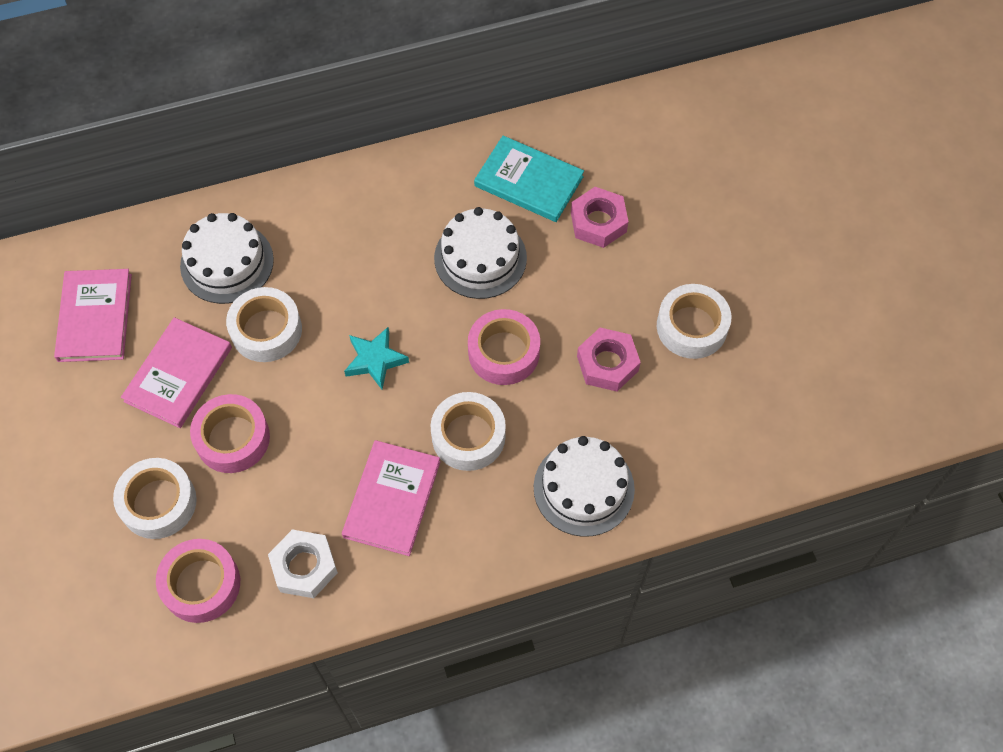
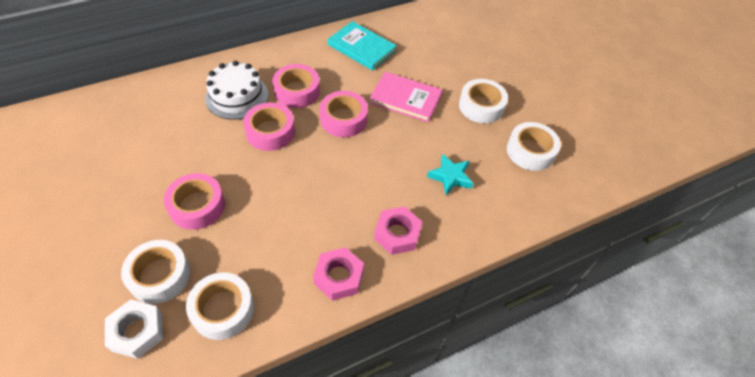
pink book: 3 -> 1
pink tape: 3 -> 4
white cake: 3 -> 1

